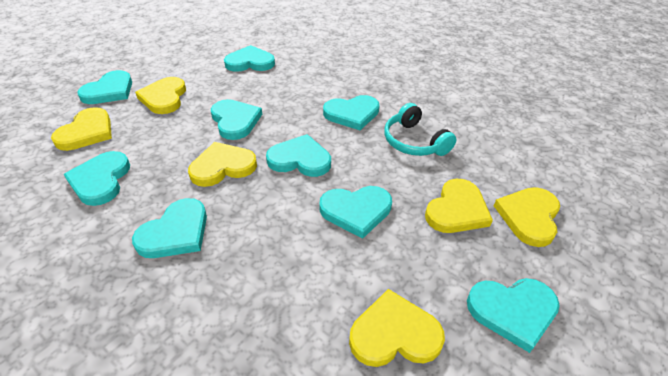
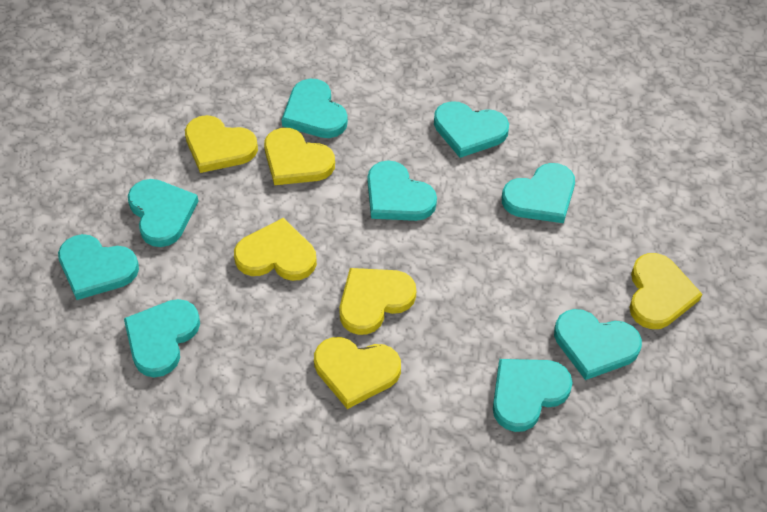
turquoise headphones: 1 -> 0

